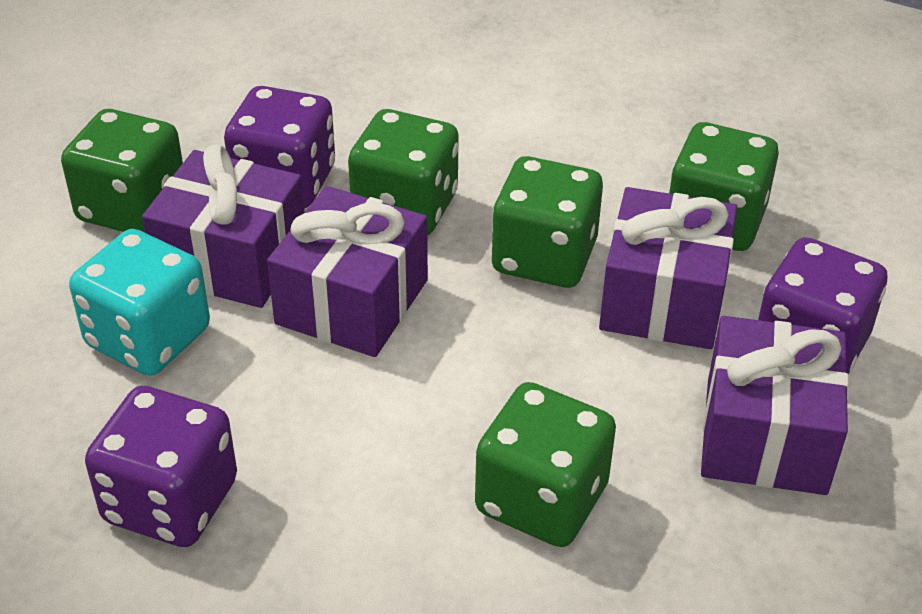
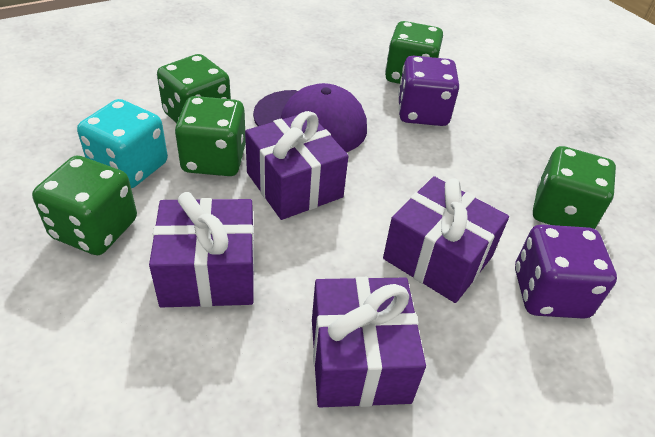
purple cap: 0 -> 1
purple dice: 3 -> 2

